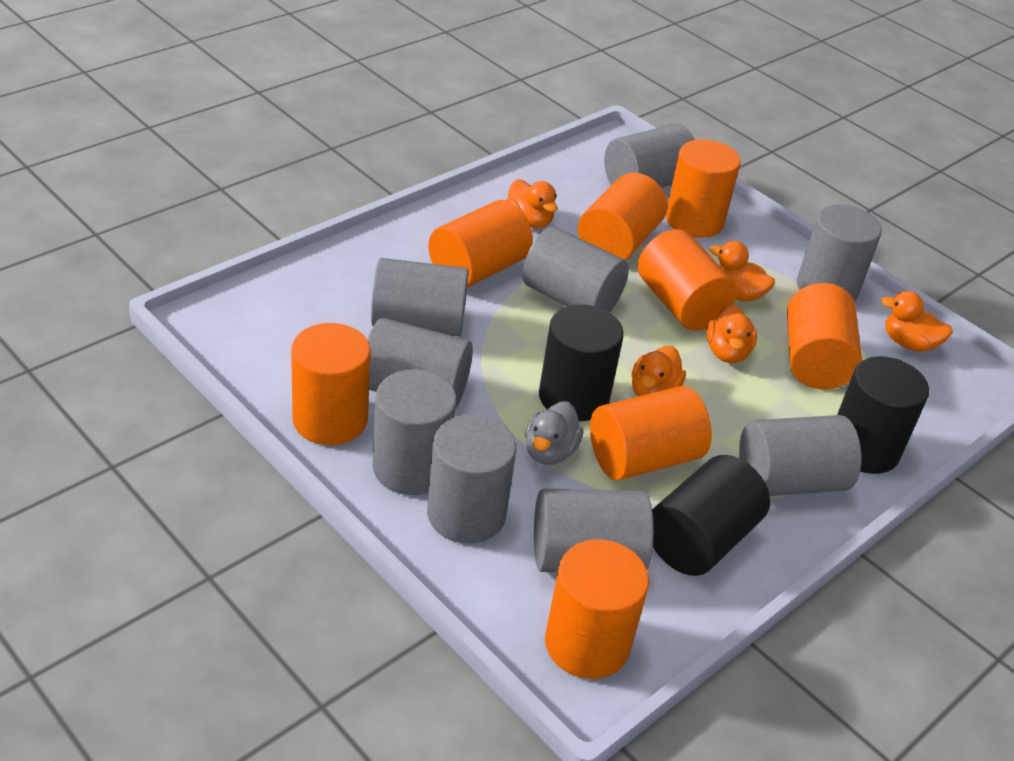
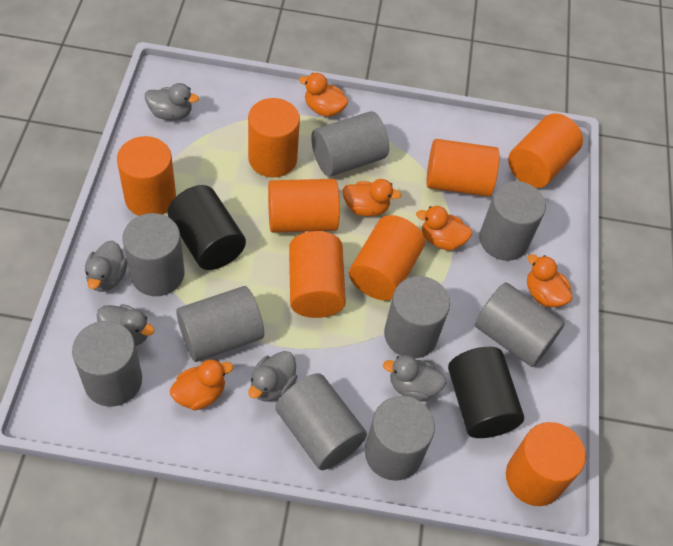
black cylinder: 3 -> 2
grey duck: 1 -> 5

